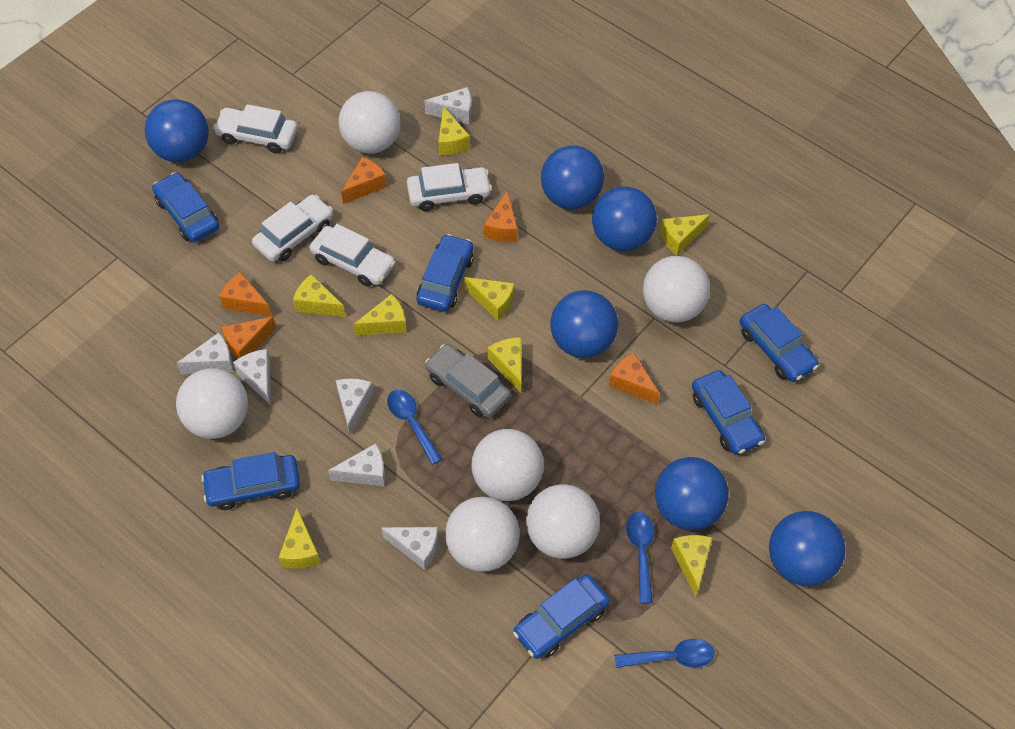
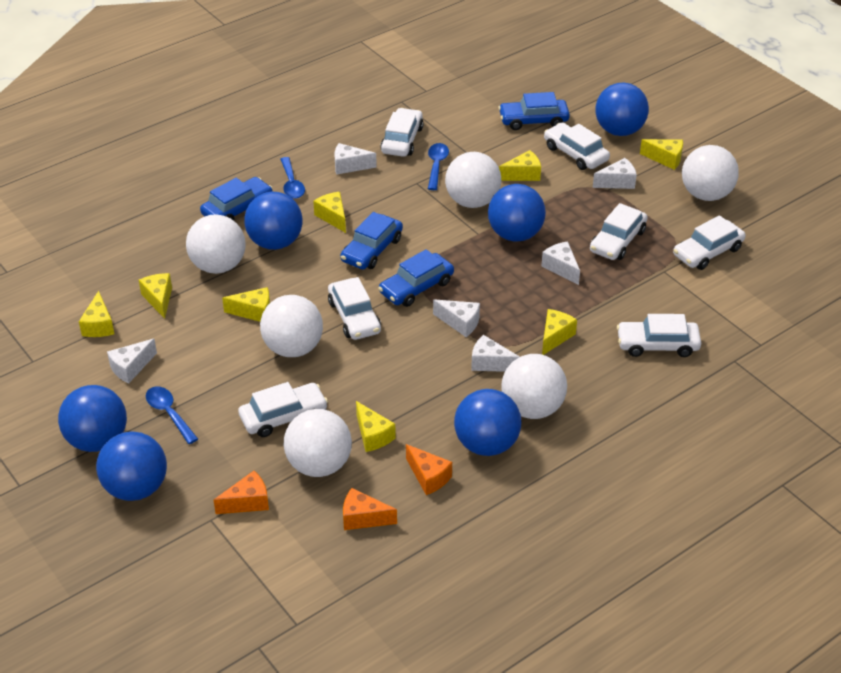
blue car: 6 -> 4
grey car: 1 -> 0
orange cheese: 5 -> 3
white car: 4 -> 7

